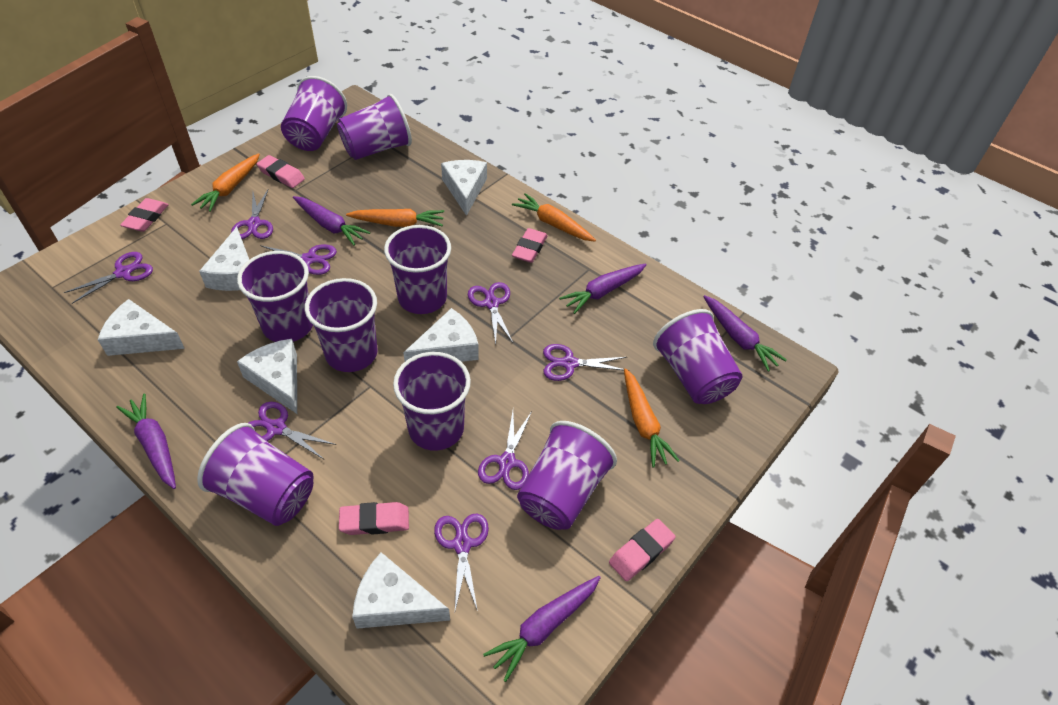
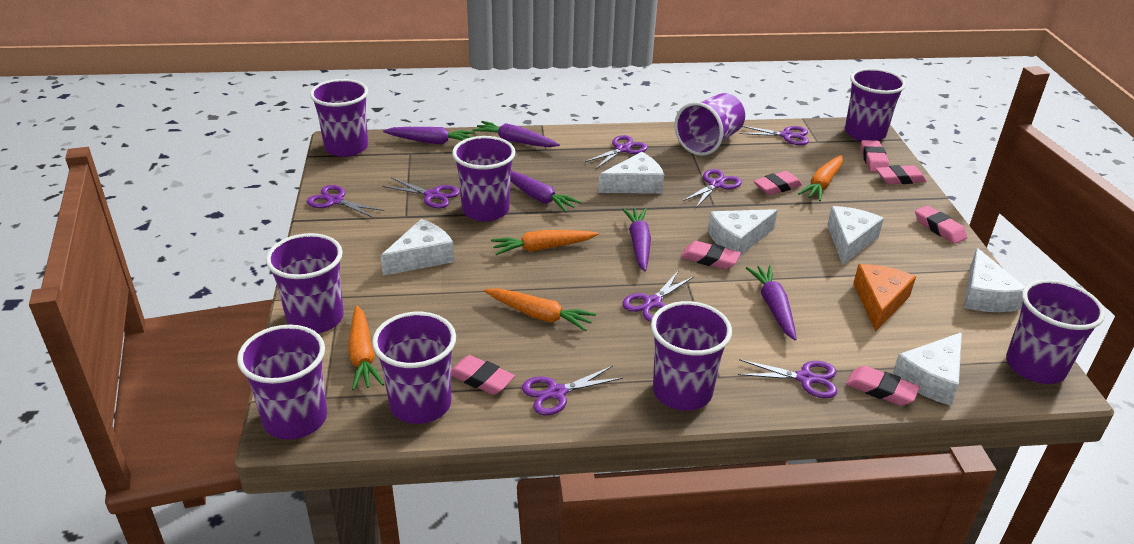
orange cheese: 0 -> 1
pink eraser: 5 -> 7

